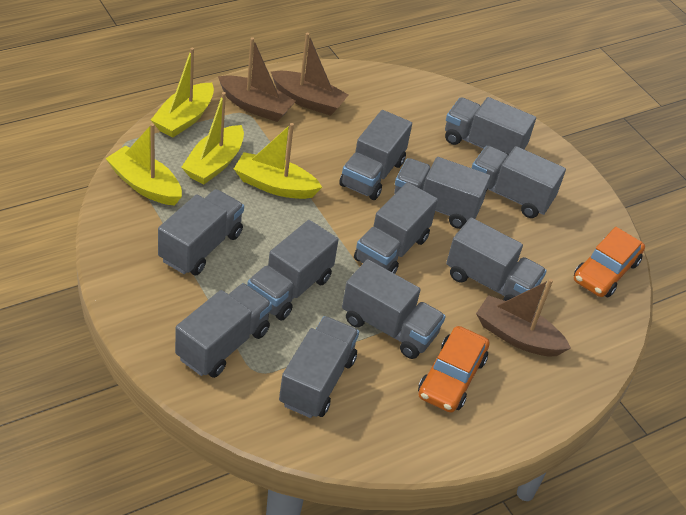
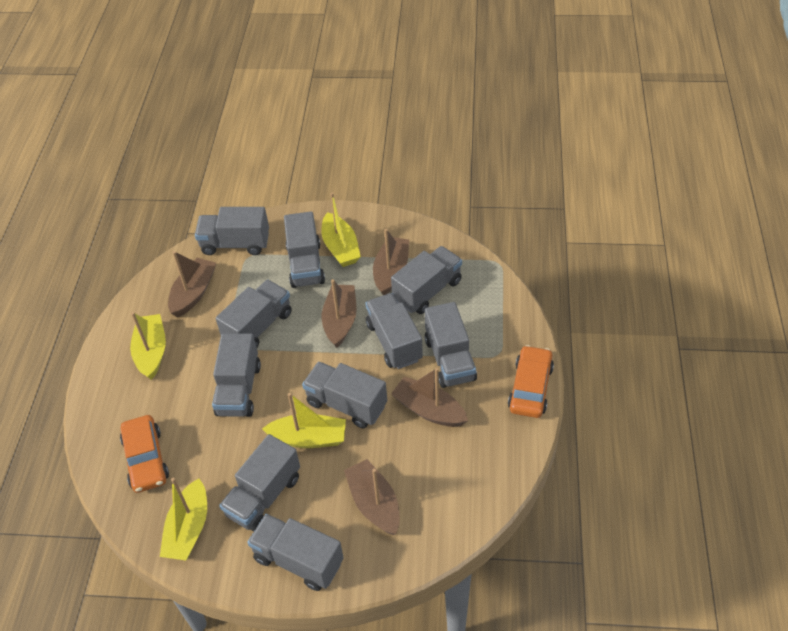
brown boat: 3 -> 5
grey truck: 11 -> 10

